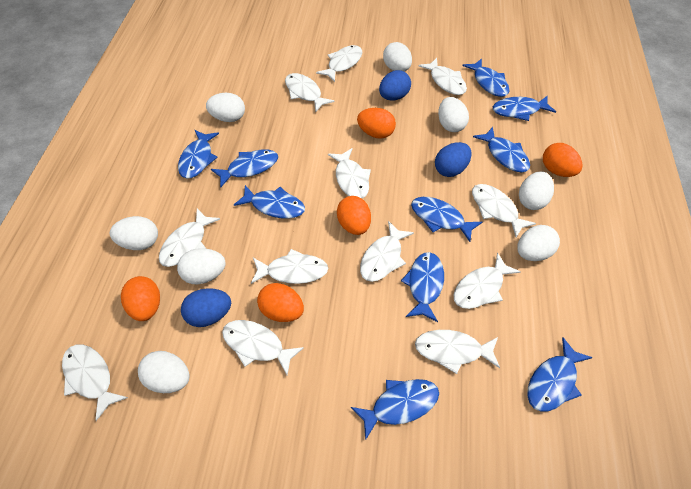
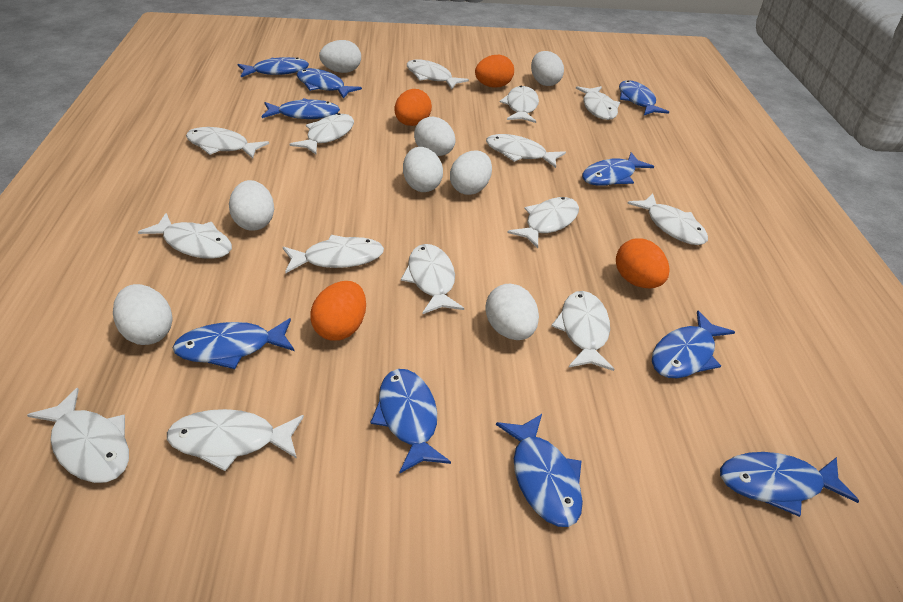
blue egg: 3 -> 0
orange egg: 5 -> 4
white fish: 12 -> 14

